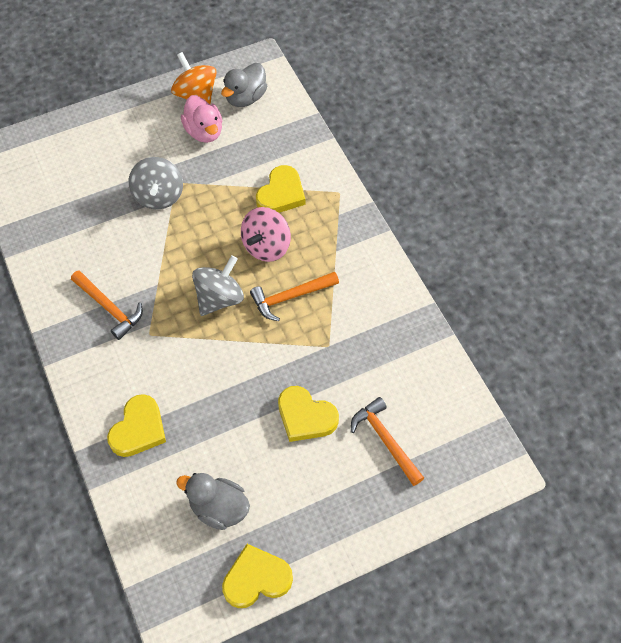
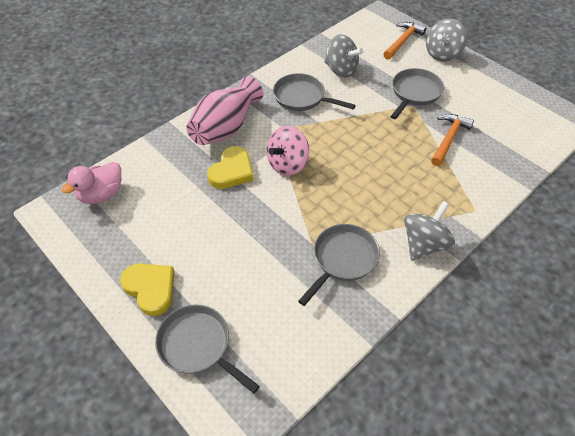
grey duck: 2 -> 0
grey pan: 0 -> 4
grey spinning top: 2 -> 3
orange hammer: 3 -> 2
orange spinning top: 1 -> 0
pink vase: 0 -> 1
yellow heart: 4 -> 2

